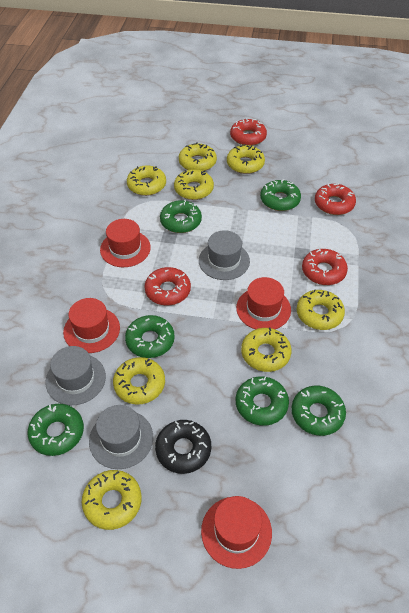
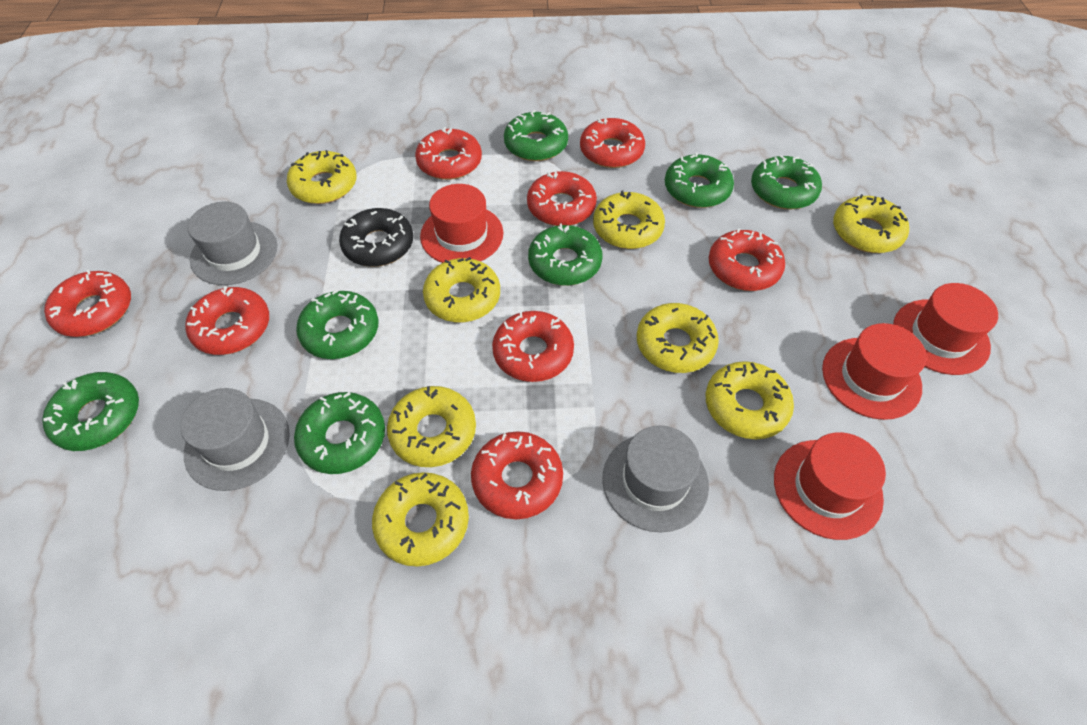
green donut: 6 -> 7
red donut: 4 -> 8

